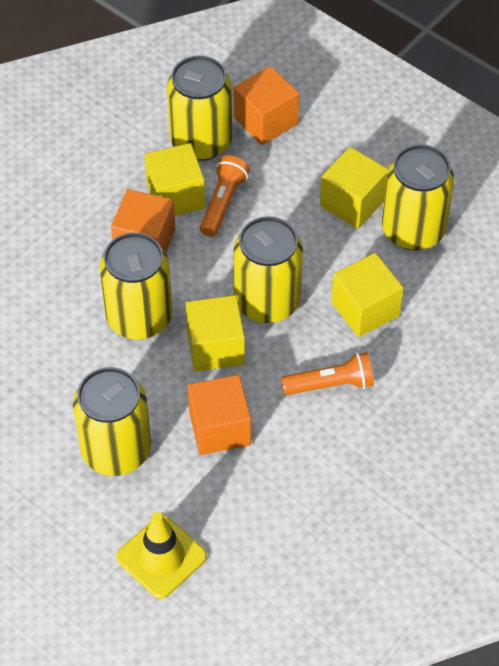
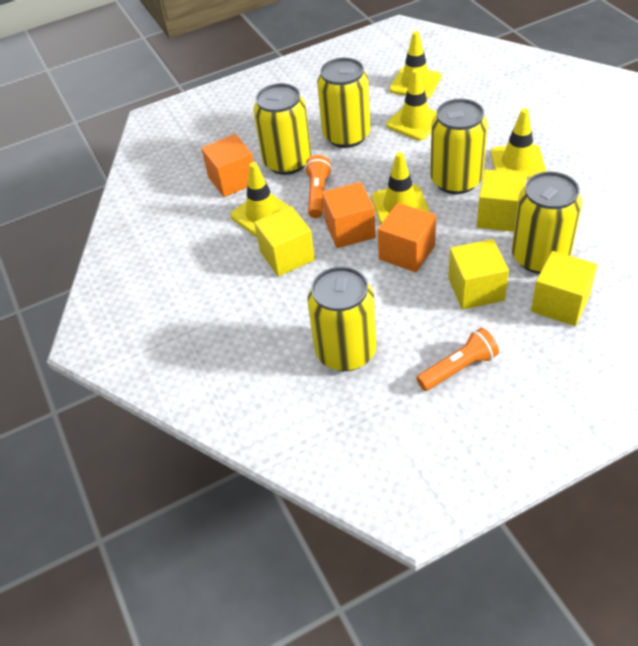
yellow traffic cone: 1 -> 5

